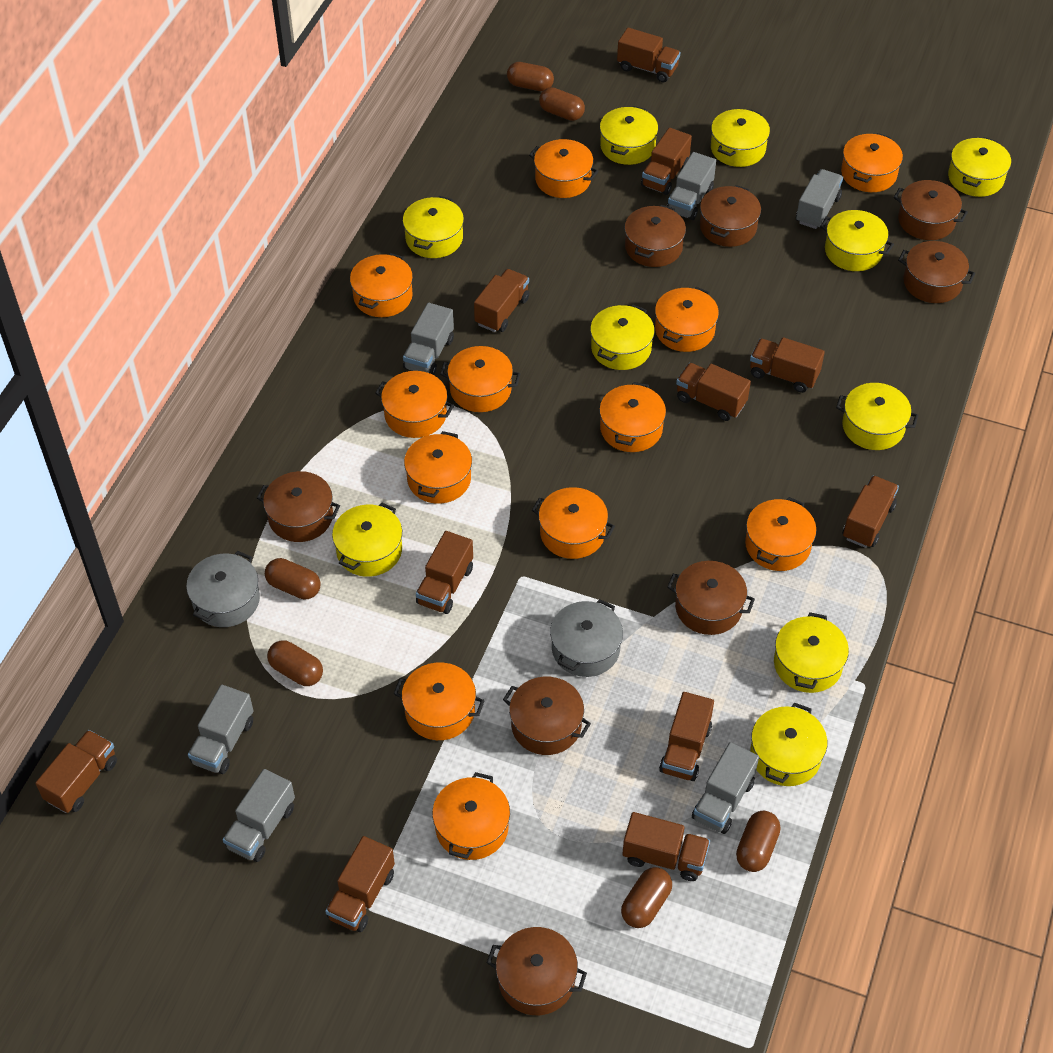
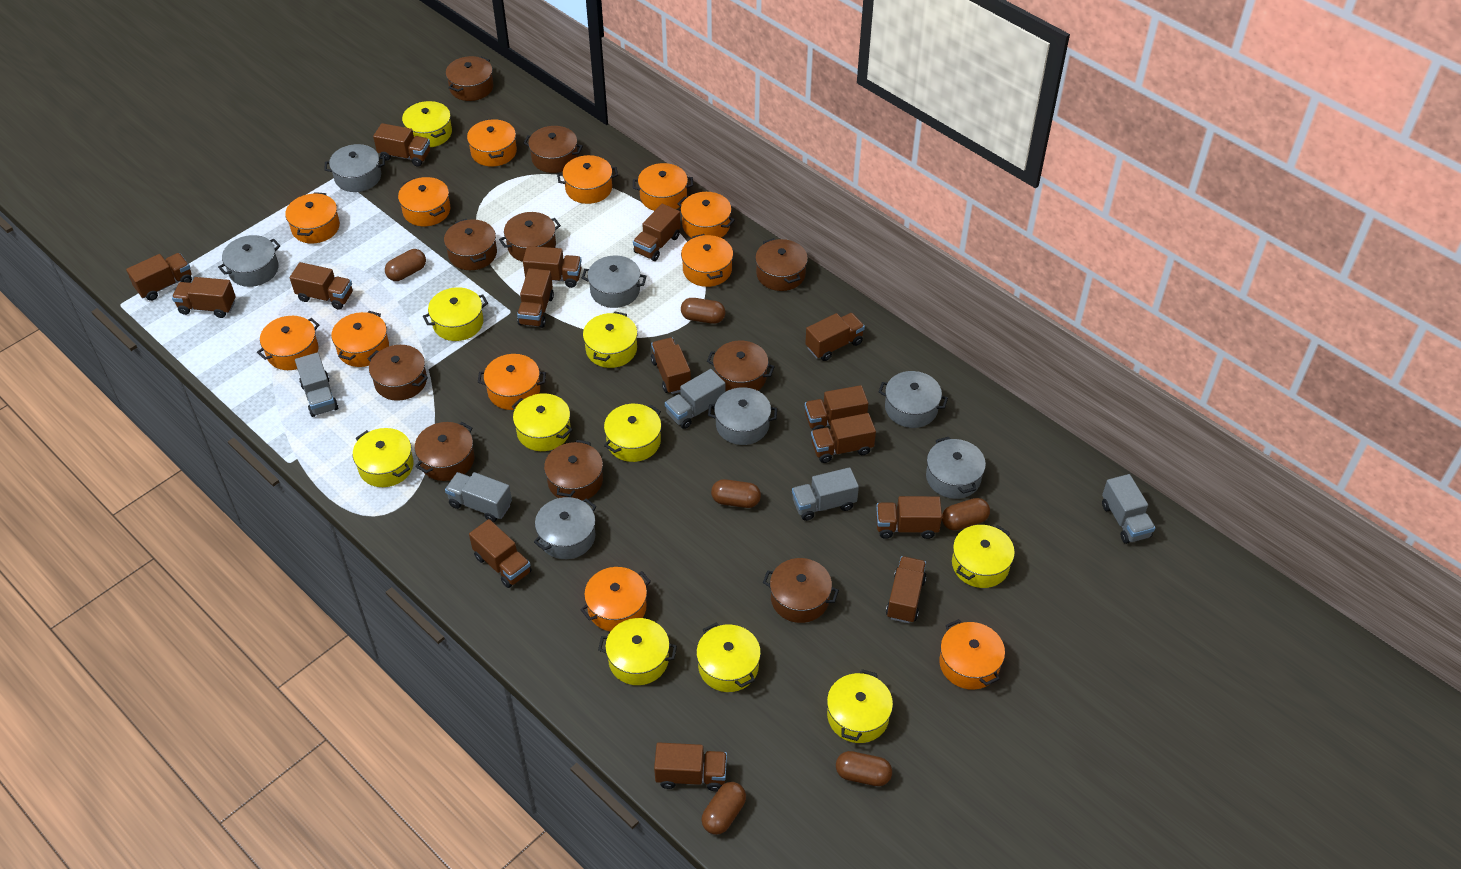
brown pot: 8 -> 10
brown truck: 11 -> 15
grey pot: 2 -> 7
grey truck: 6 -> 5

